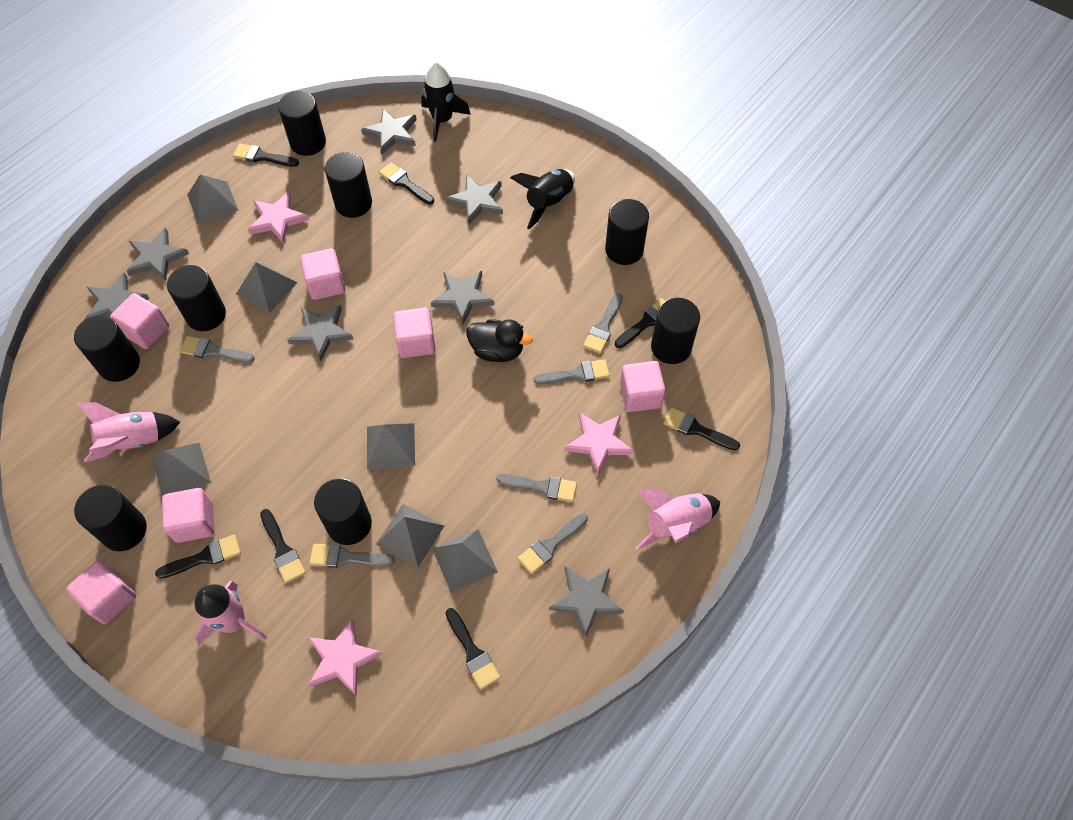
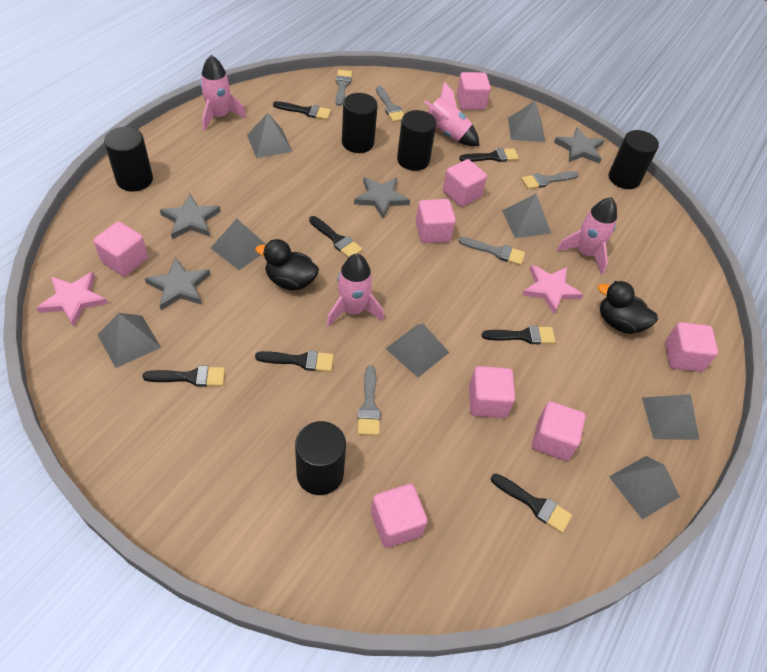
black cylinder: 8 -> 5
black duck: 1 -> 2
black rocket: 2 -> 0
grey brush: 6 -> 5
grey pyramid: 6 -> 8
grey star: 7 -> 4
pink cube: 6 -> 8
pink rocket: 3 -> 4
pink star: 3 -> 2

